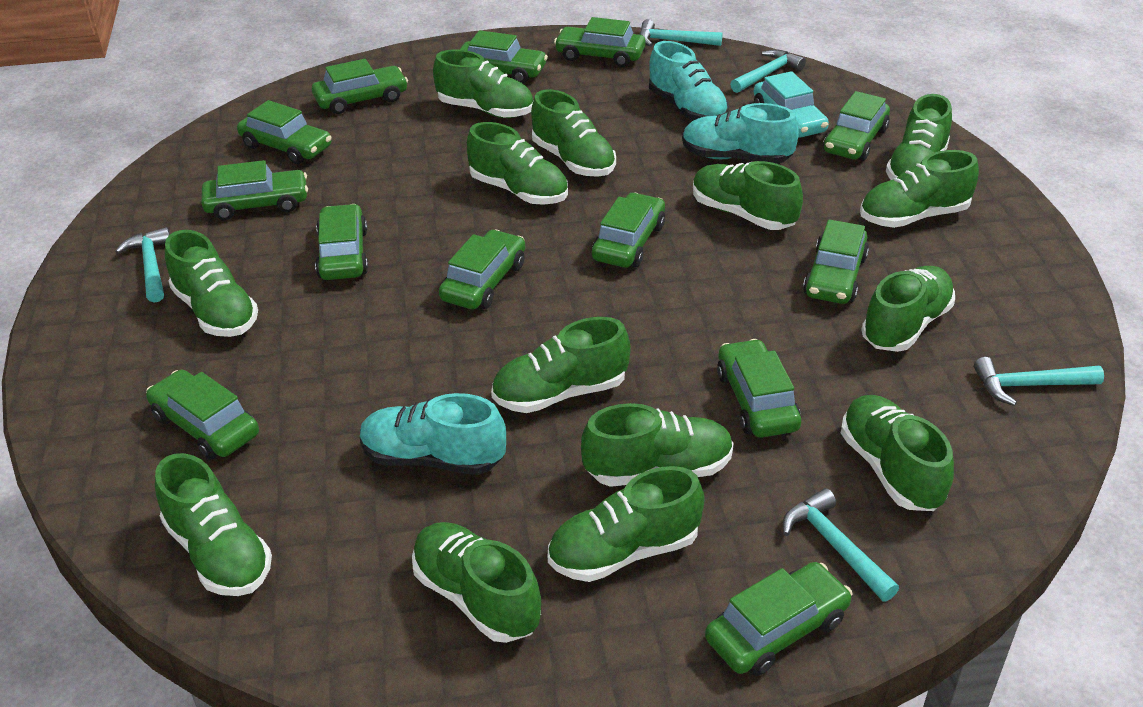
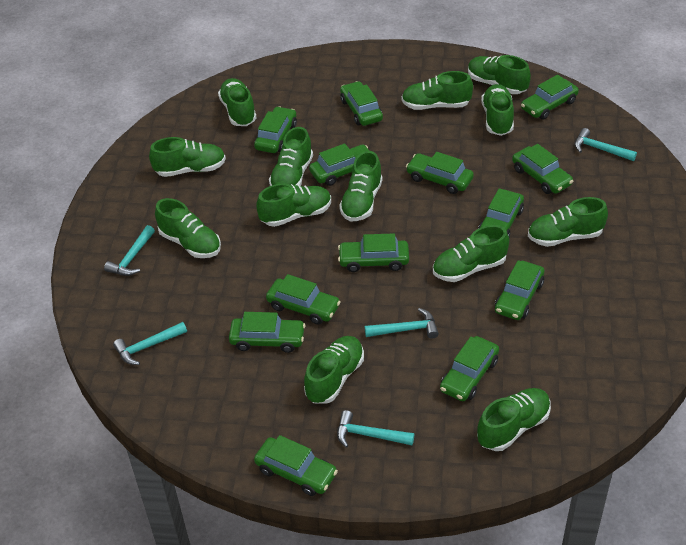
green shoe: 14 -> 13
turquoise car: 1 -> 0
turquoise shoe: 3 -> 0

